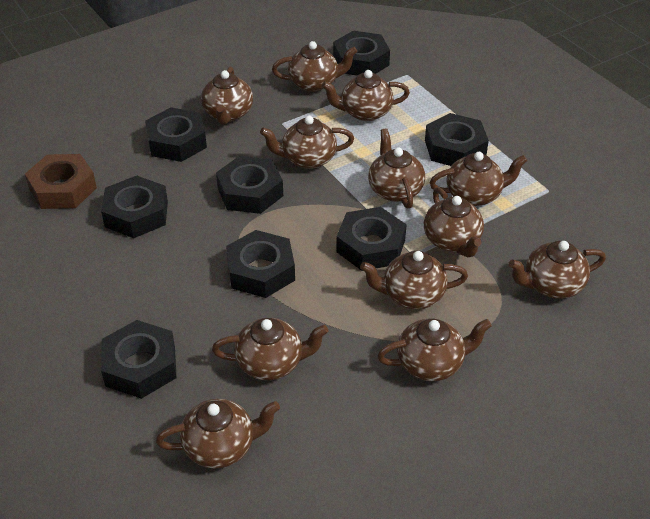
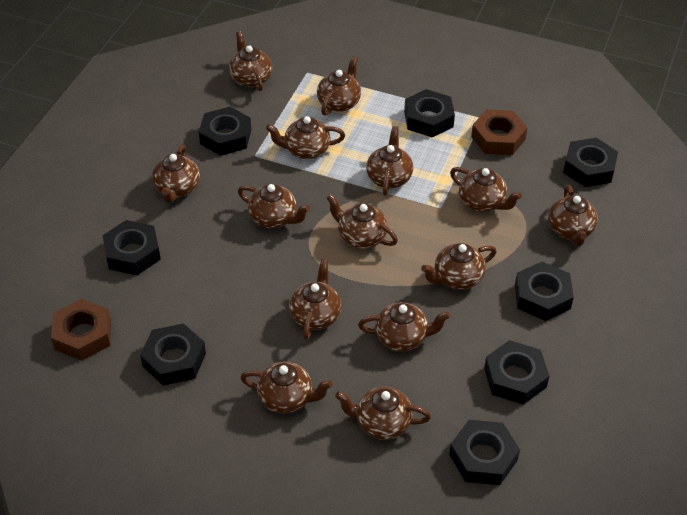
brown nut: 1 -> 2
brown teapot: 12 -> 14

